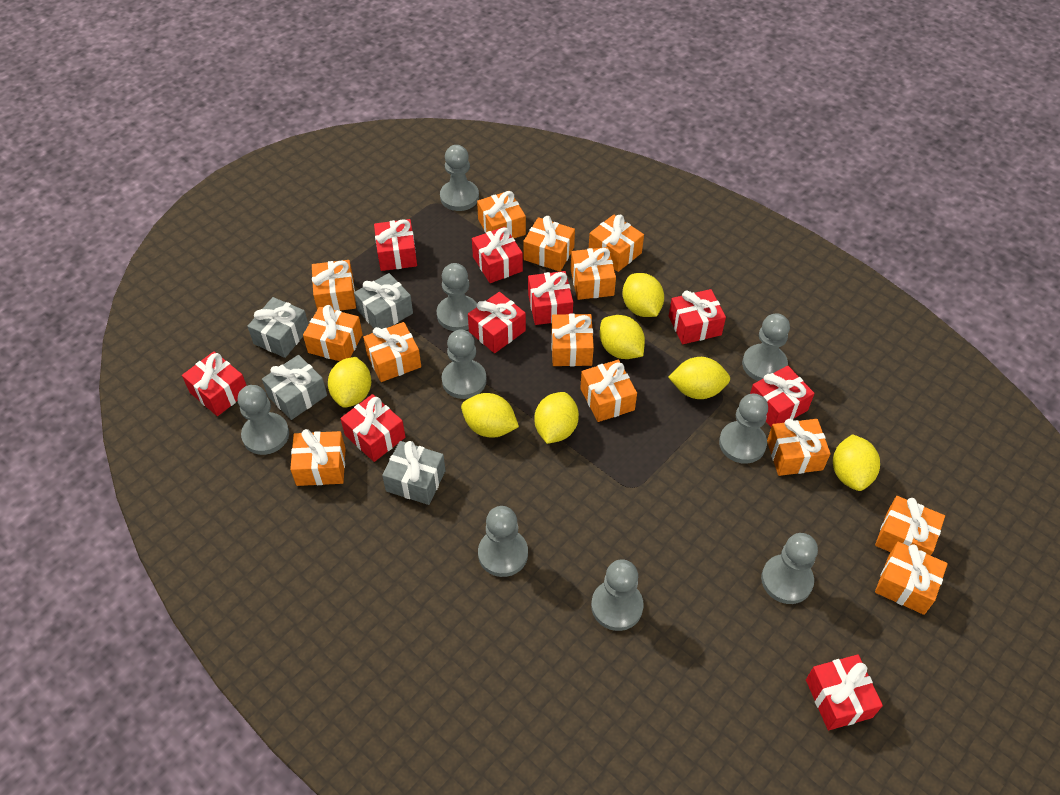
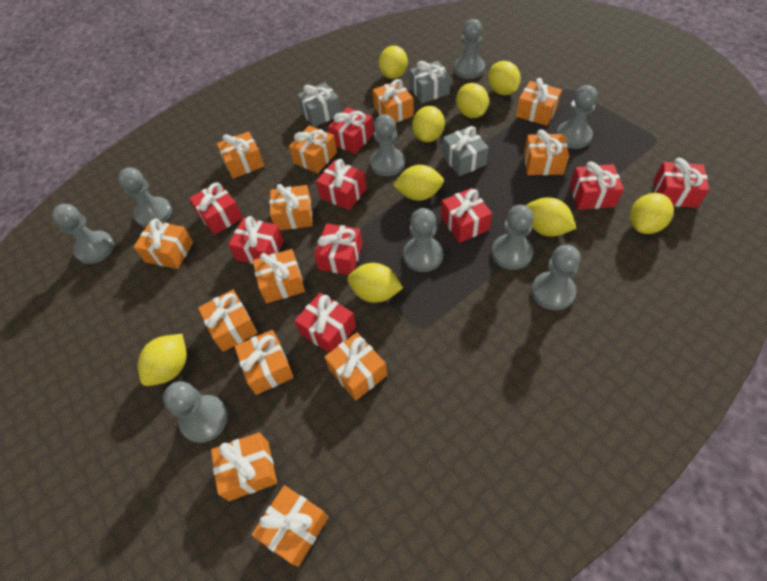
grey gift: 4 -> 3
yellow lemon: 7 -> 9

